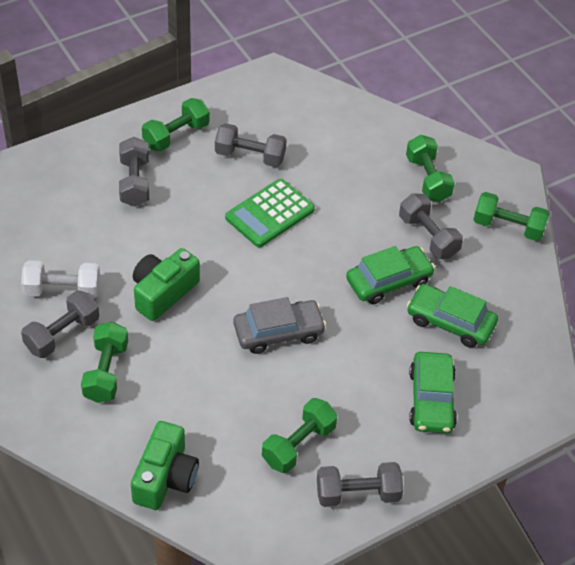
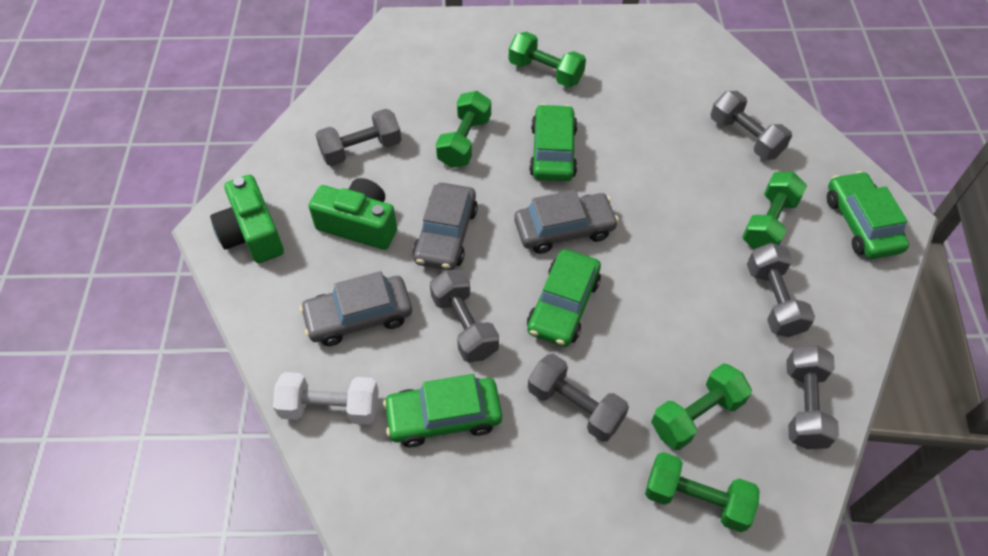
green calculator: 1 -> 0
green car: 3 -> 4
grey car: 1 -> 3
grey dumbbell: 5 -> 6

